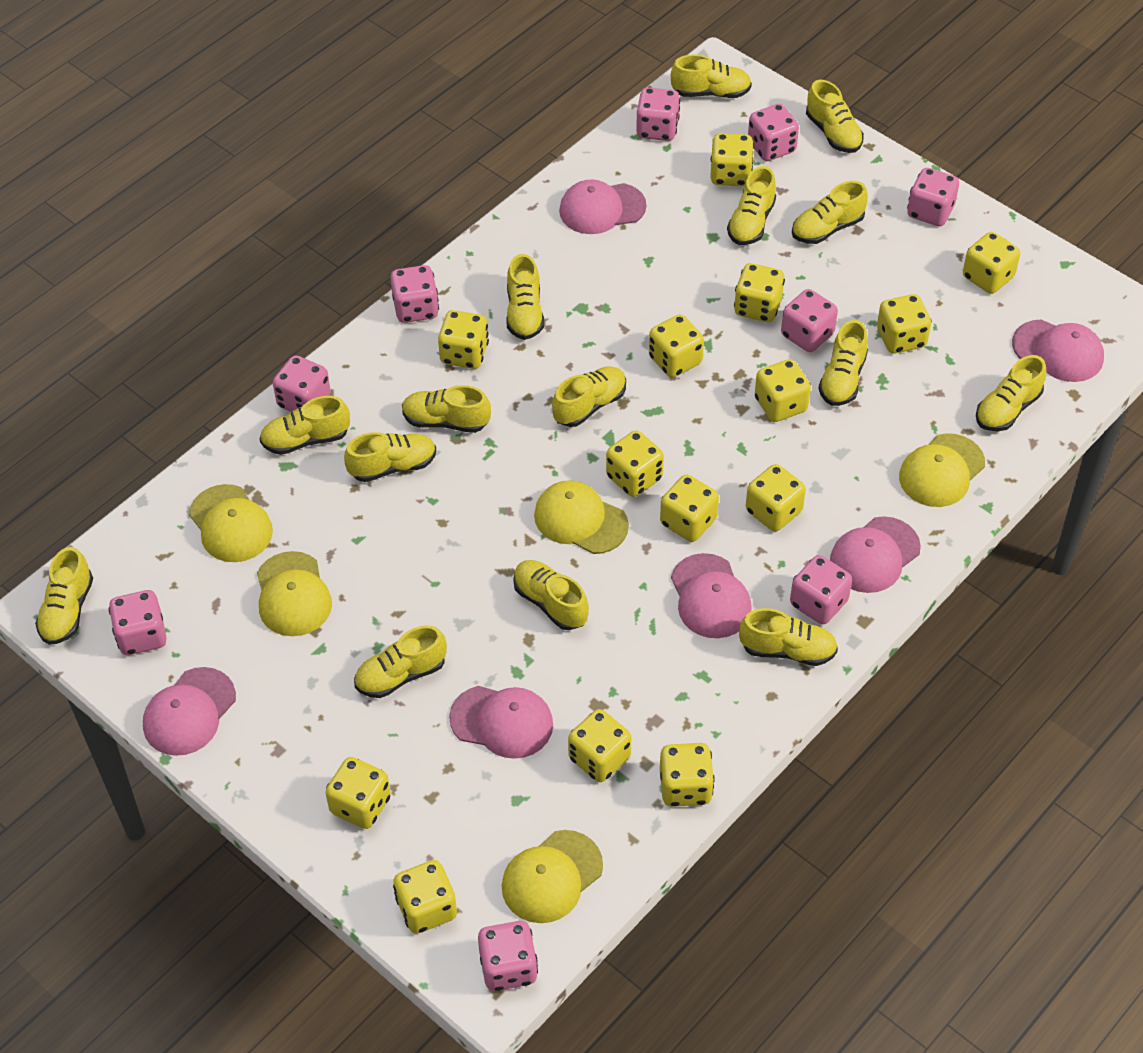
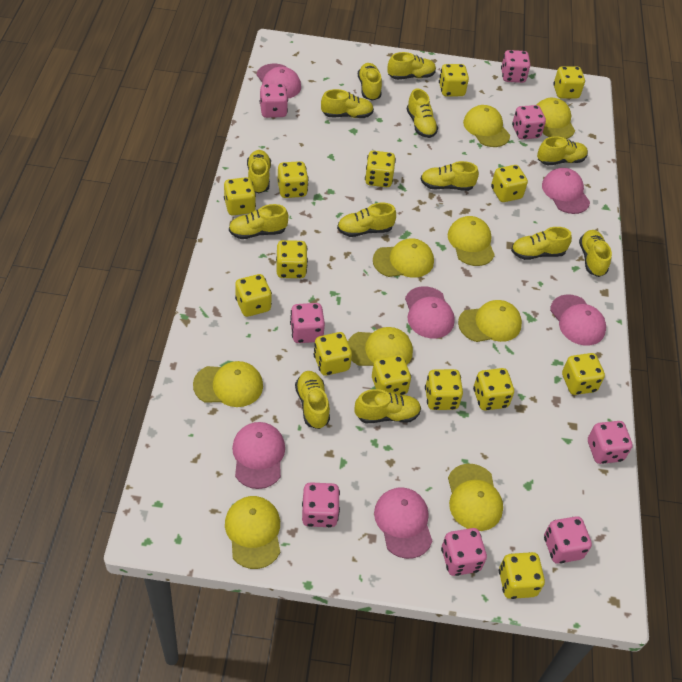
pink dice: 9 -> 8
yellow cap: 5 -> 9
yellow shoe: 15 -> 13

